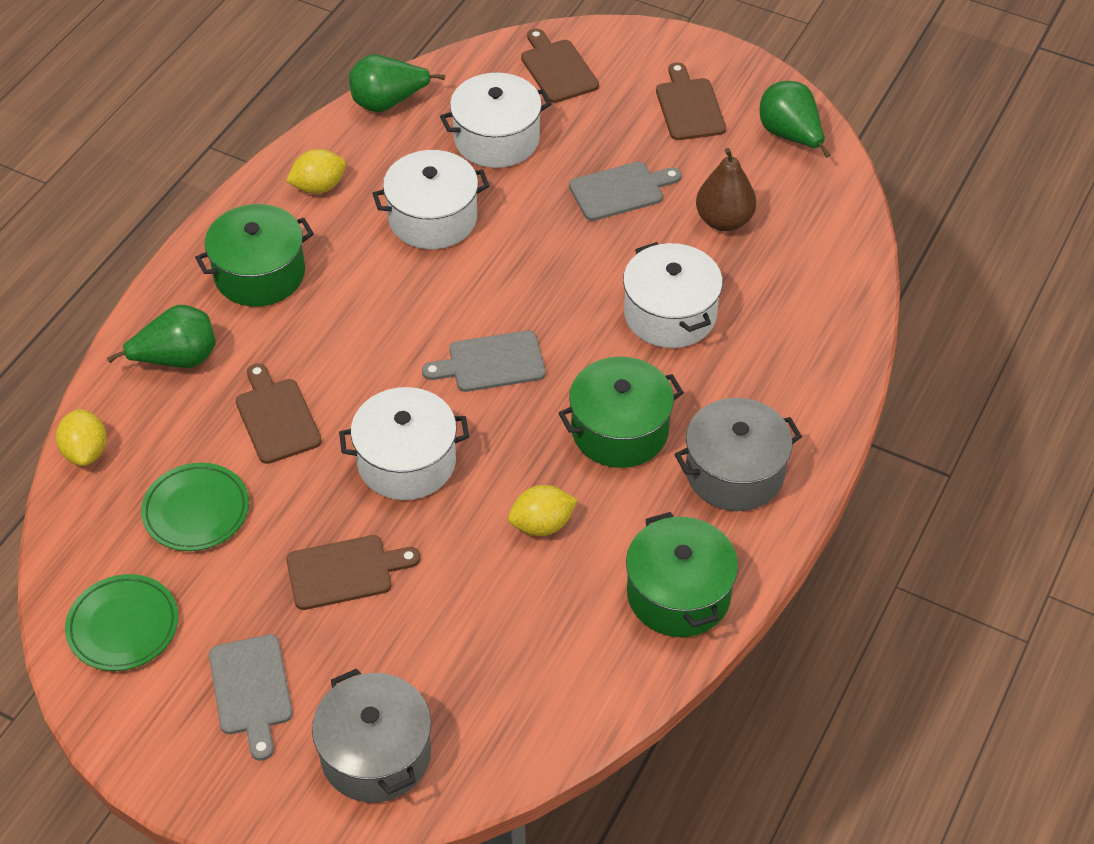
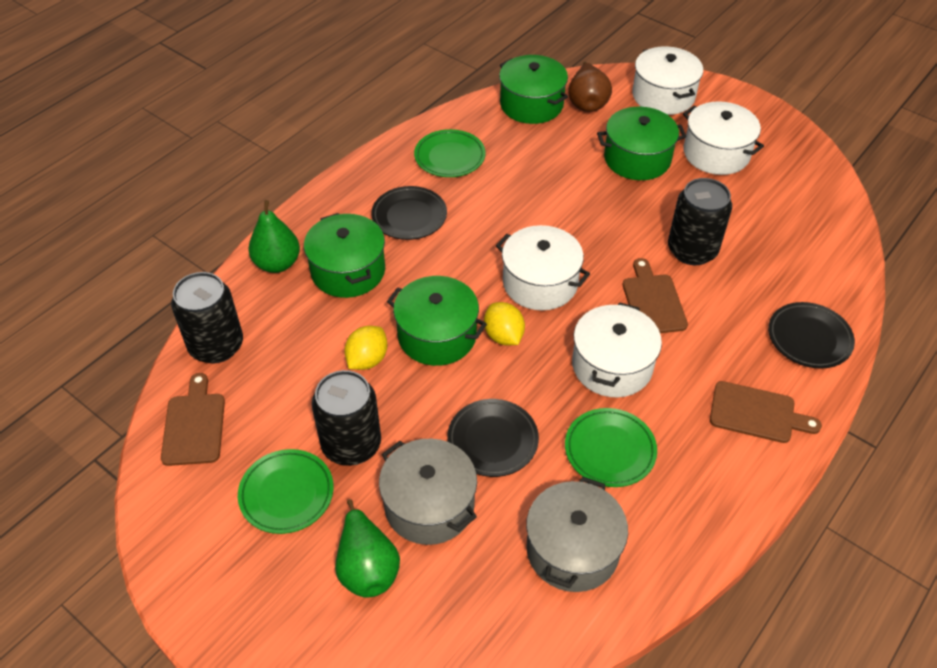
black can: 0 -> 3
black plate: 0 -> 3
brown cutting board: 4 -> 3
green pear: 3 -> 2
green plate: 2 -> 3
green pot: 3 -> 4
grey cutting board: 3 -> 0
yellow lemon: 3 -> 2

